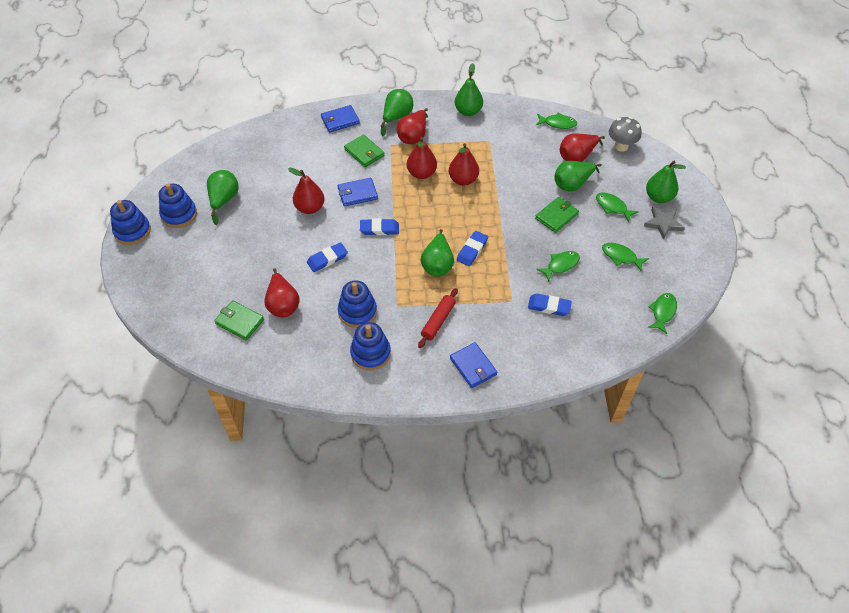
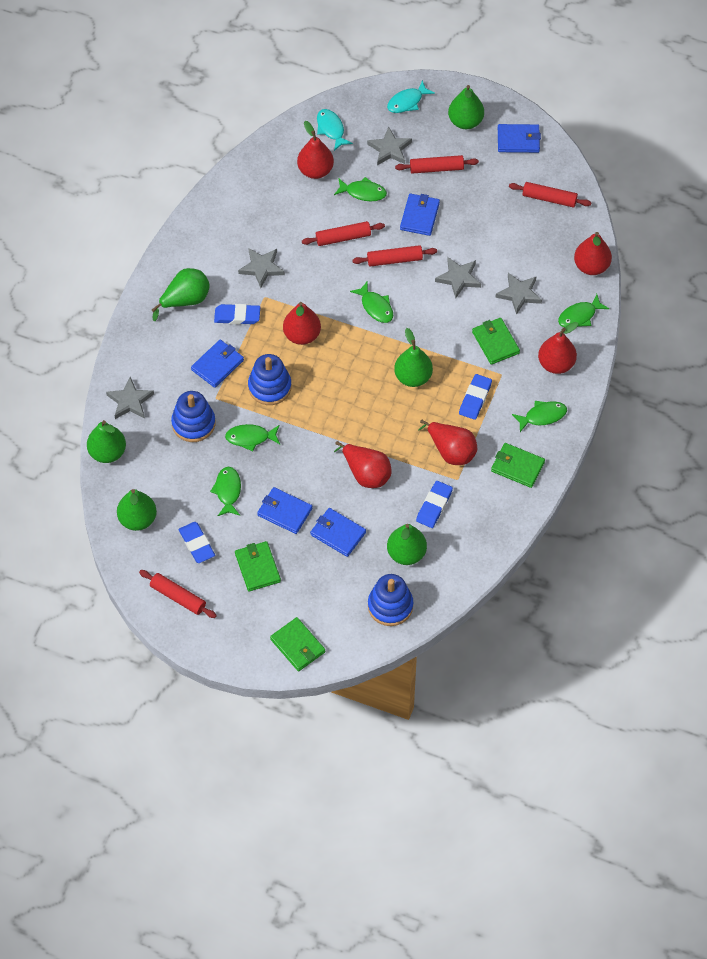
blue stacking toy: 4 -> 3
blue wallet: 3 -> 5
green fish: 5 -> 6
green wallet: 3 -> 4
grey mushroom: 1 -> 0
grey star: 1 -> 5
red rolling pin: 1 -> 5
turquoise fish: 0 -> 2

